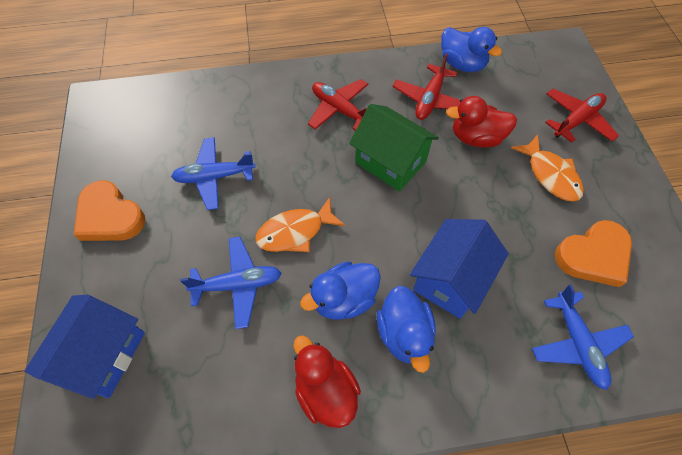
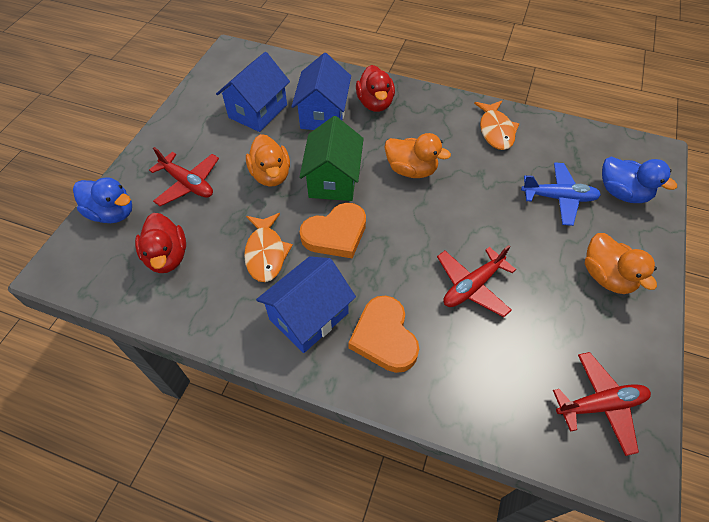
blue duck: 3 -> 2
blue house: 2 -> 3
blue plane: 3 -> 1
orange duck: 0 -> 3

